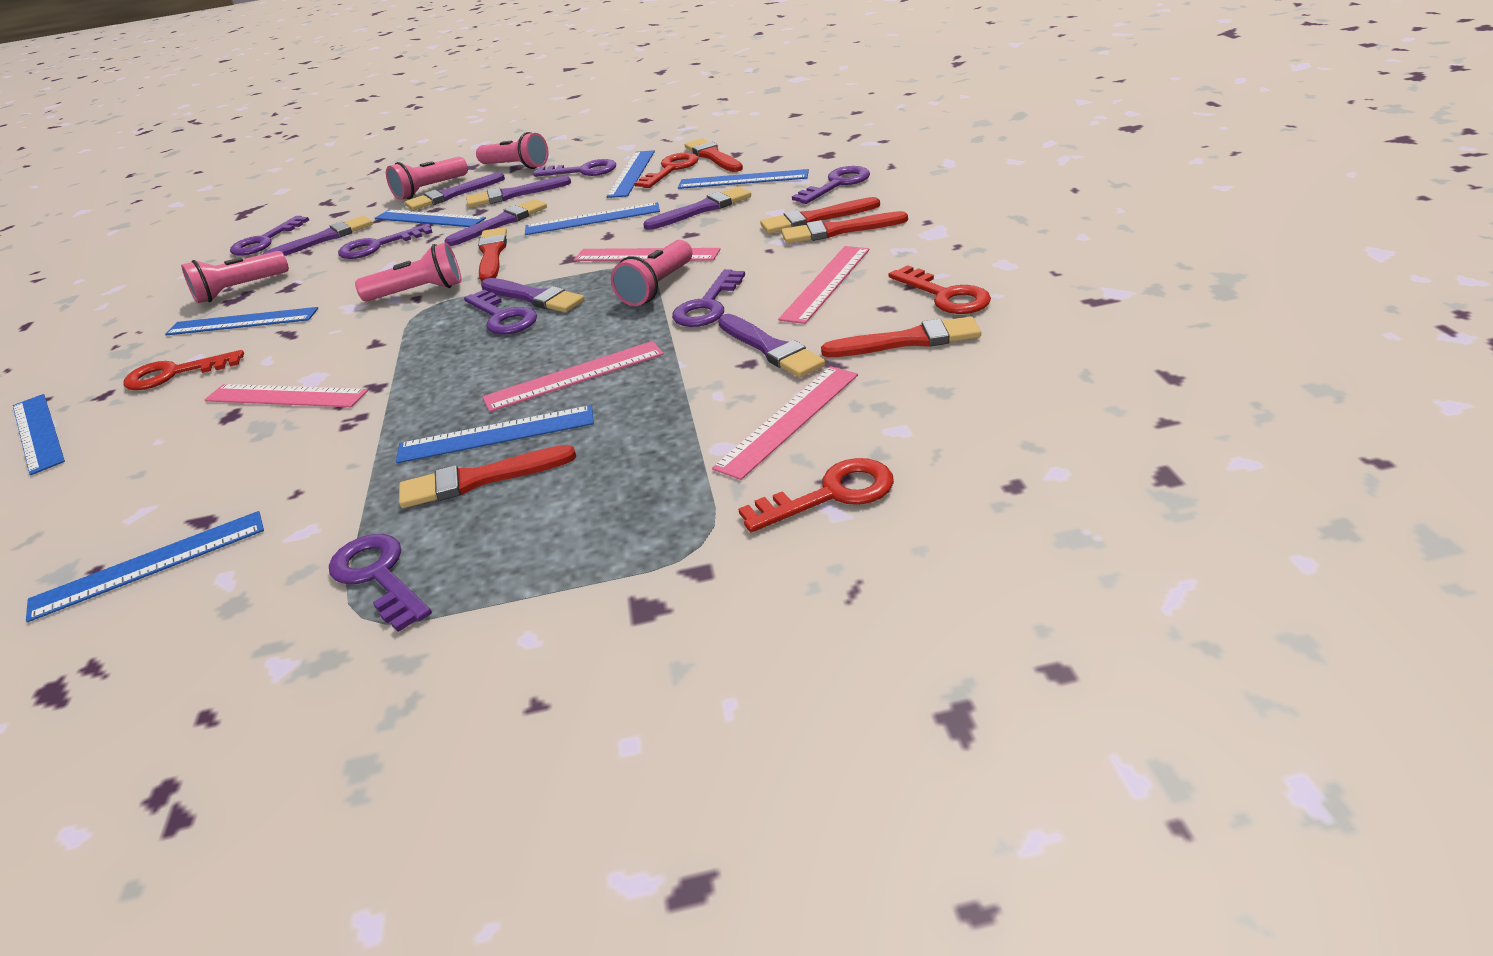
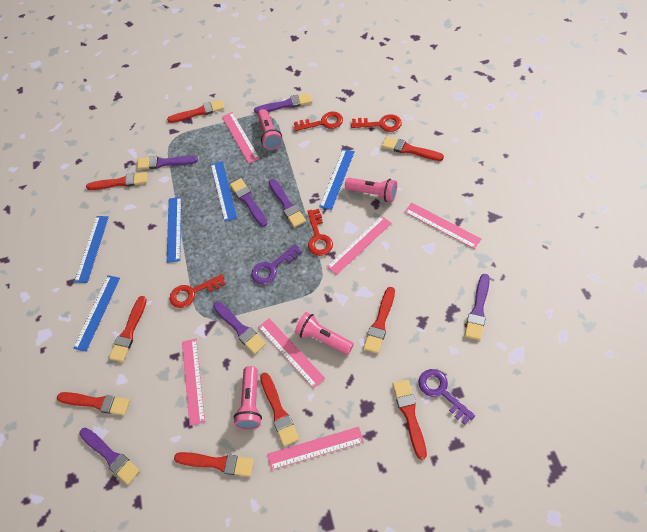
blue ruler: 8 -> 5
pink flashlight: 5 -> 4
pink ruler: 5 -> 6
purple key: 7 -> 2
red brush: 6 -> 9

